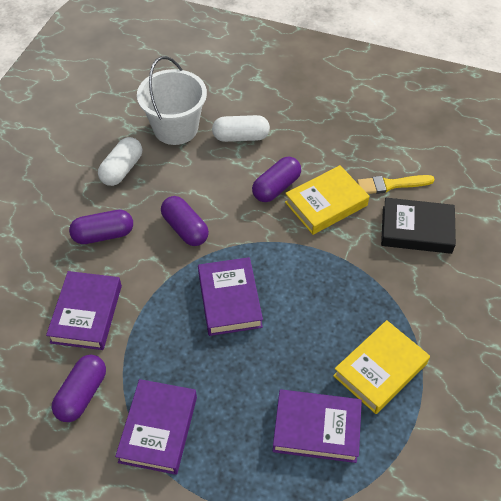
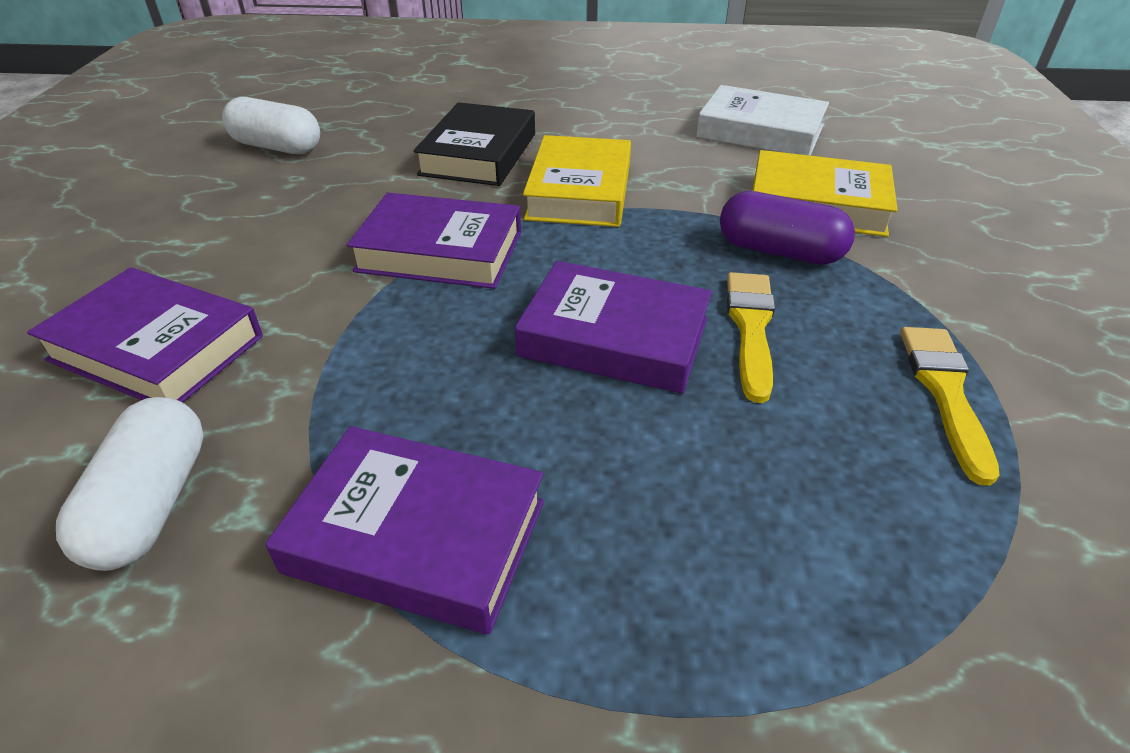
purple capsule: 4 -> 1
white book: 0 -> 1
white bucket: 1 -> 0
yellow brush: 1 -> 2

